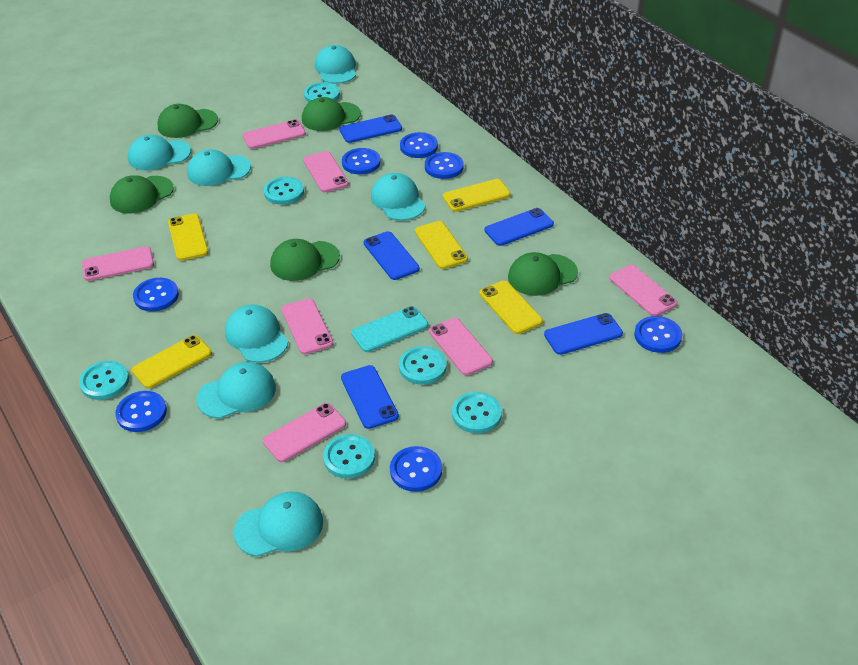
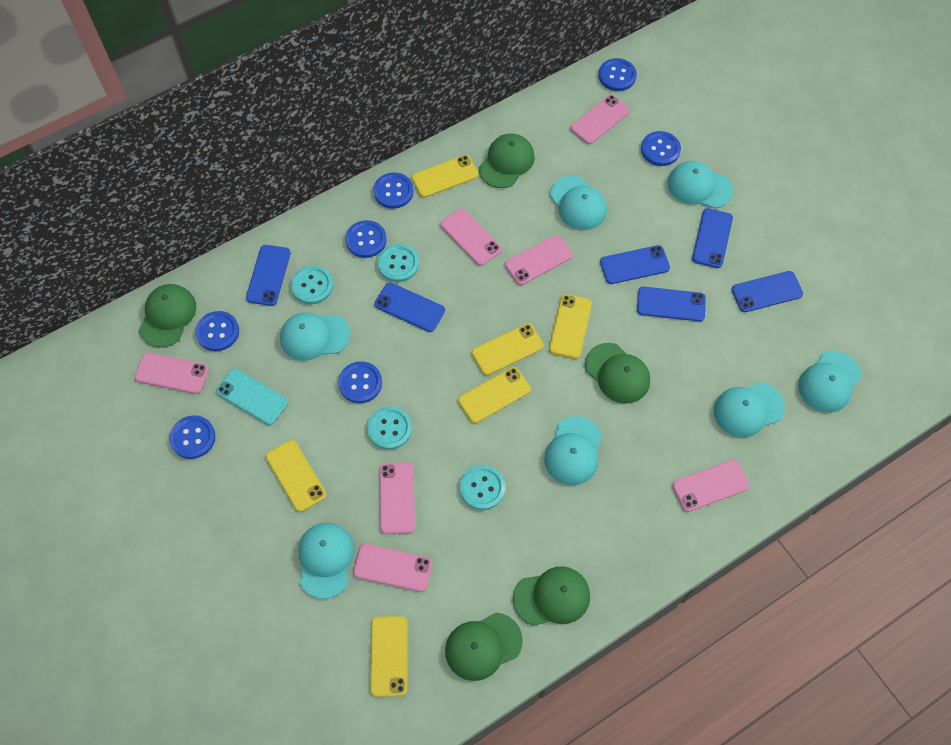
blue phone: 5 -> 6
turquoise button: 6 -> 4
yellow phone: 5 -> 6

